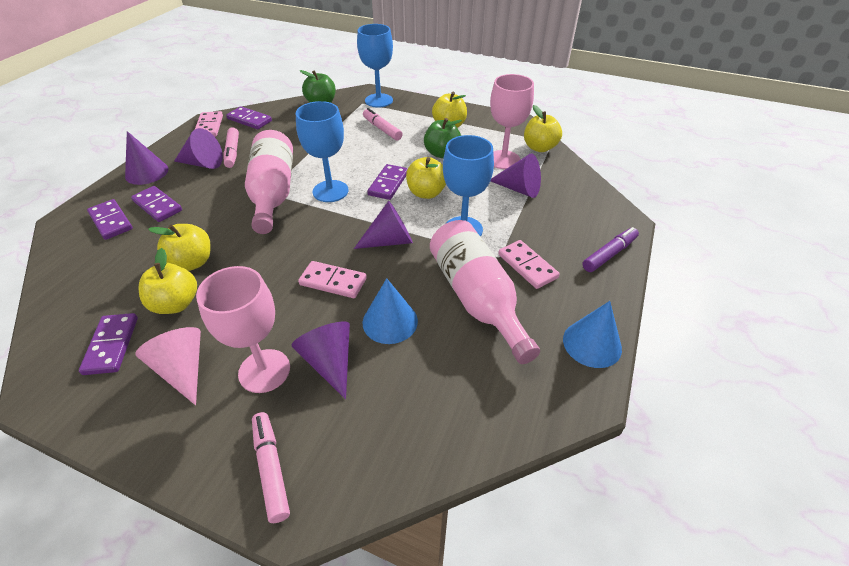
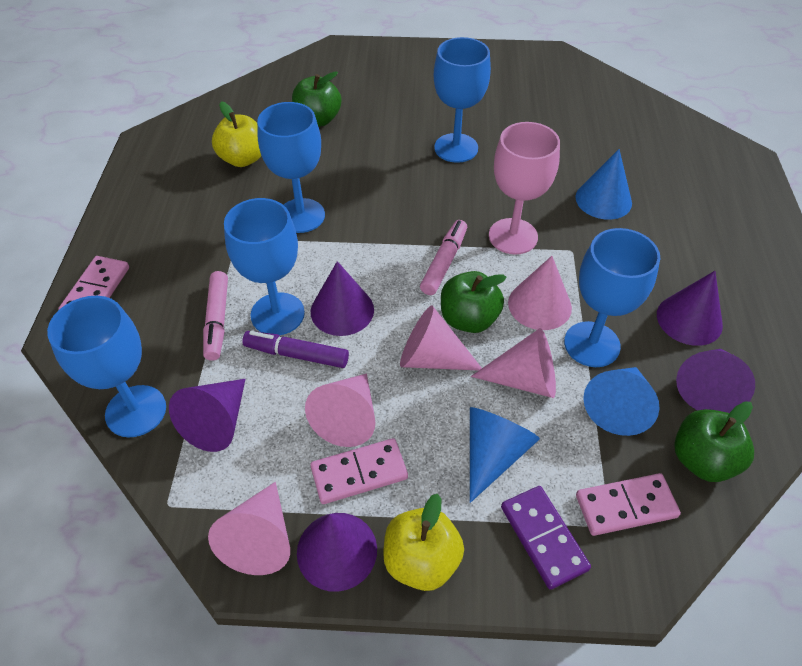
blue cone: 2 -> 3
blue goblet: 3 -> 5
green apple: 2 -> 3
pink bottle: 2 -> 0
pink cone: 1 -> 5
pink goblet: 2 -> 1
pink marker: 3 -> 2
purple domino: 5 -> 1
yellow apple: 5 -> 2

